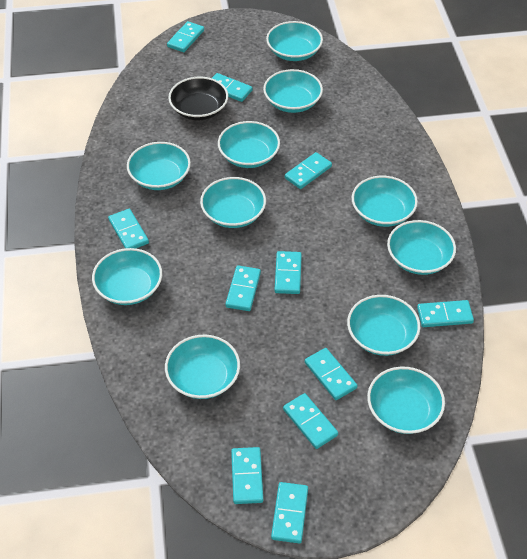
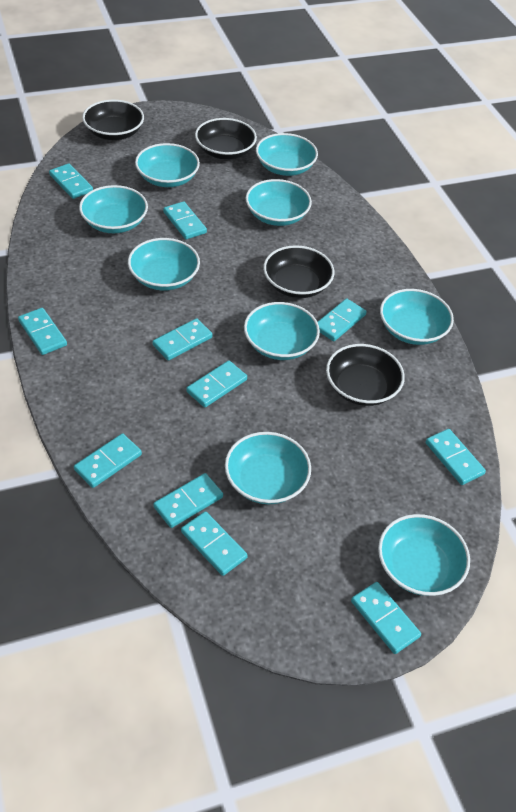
black bowl: 1 -> 4
turquoise bowl: 11 -> 9

